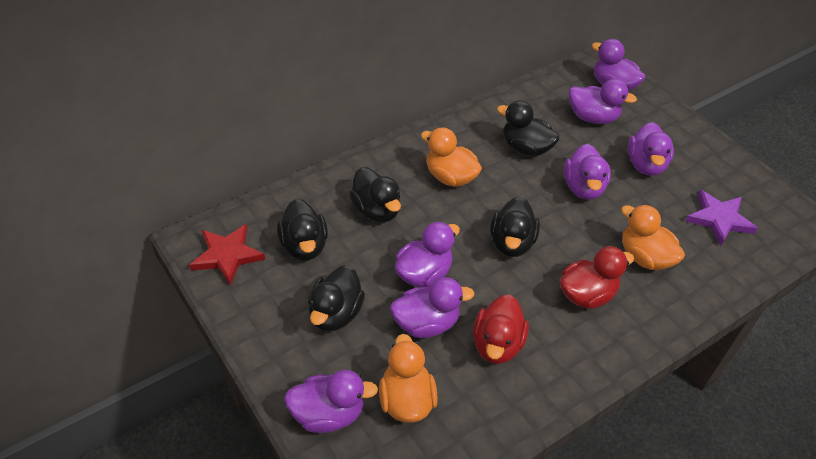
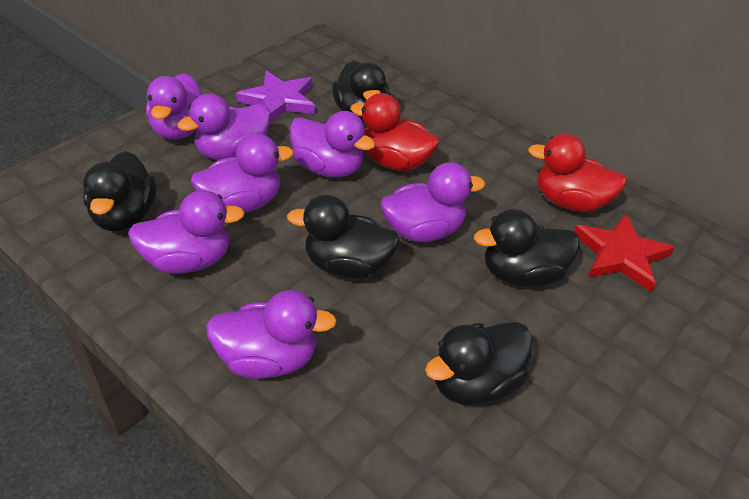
orange duck: 3 -> 0

